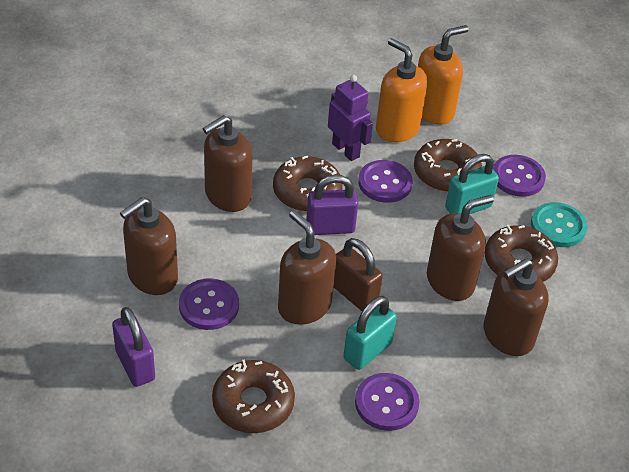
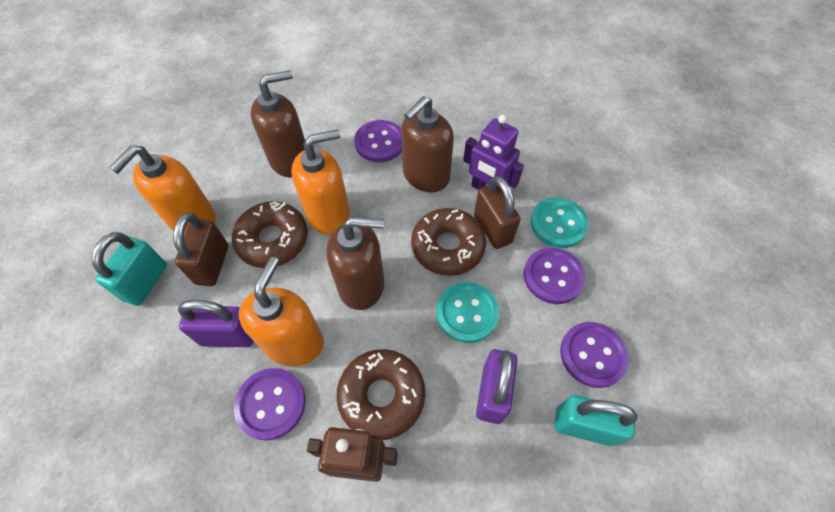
brown donut: 4 -> 3
brown padlock: 1 -> 2
brown robot: 0 -> 1
brown soap dispenser: 5 -> 3
orange soap dispenser: 2 -> 3
turquoise button: 1 -> 2

